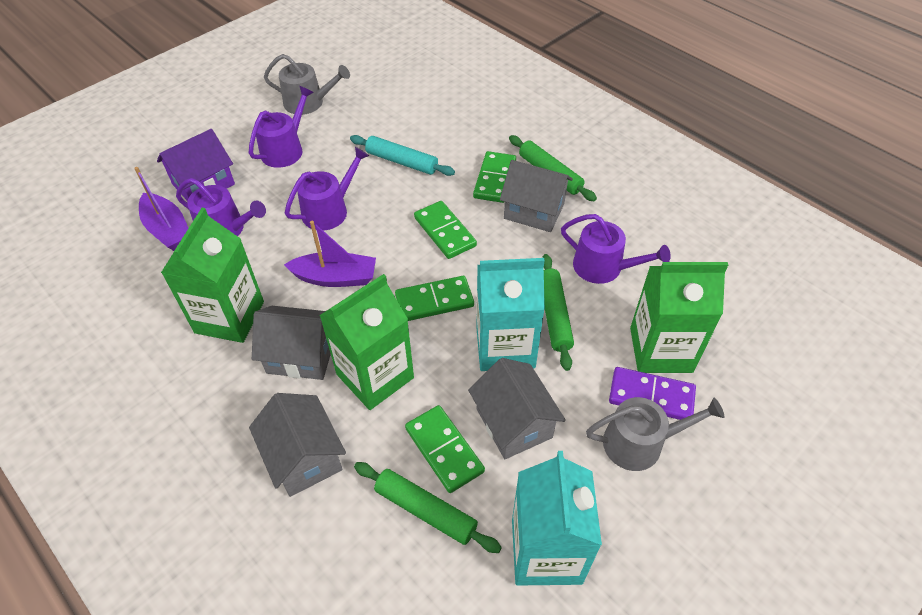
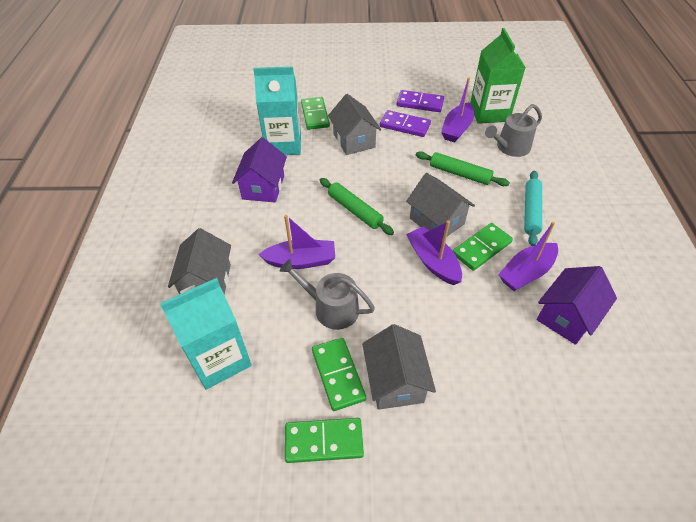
green carton: 3 -> 1
green rolling pin: 3 -> 2
purple boat: 2 -> 4
purple domino: 1 -> 2
purple house: 1 -> 2
purple watering can: 4 -> 0

